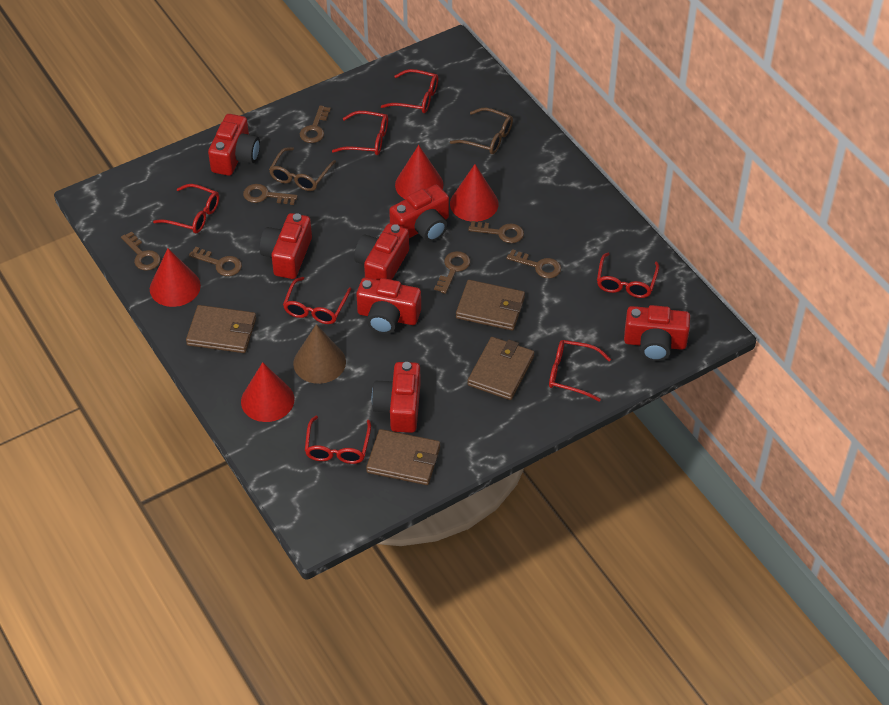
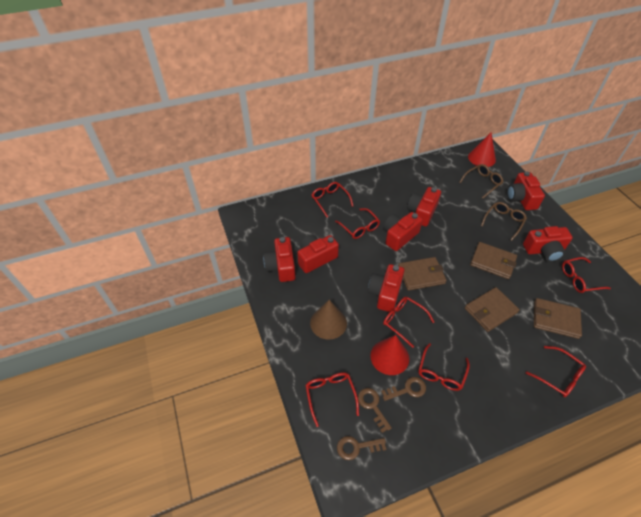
brown key: 7 -> 3
red cone: 4 -> 2

